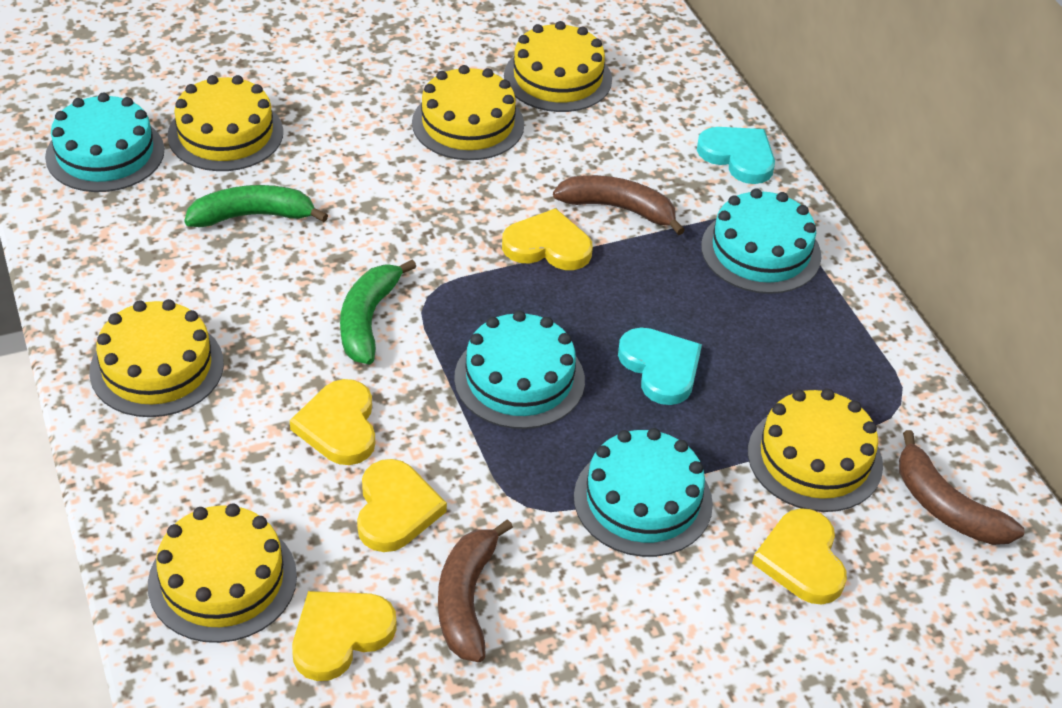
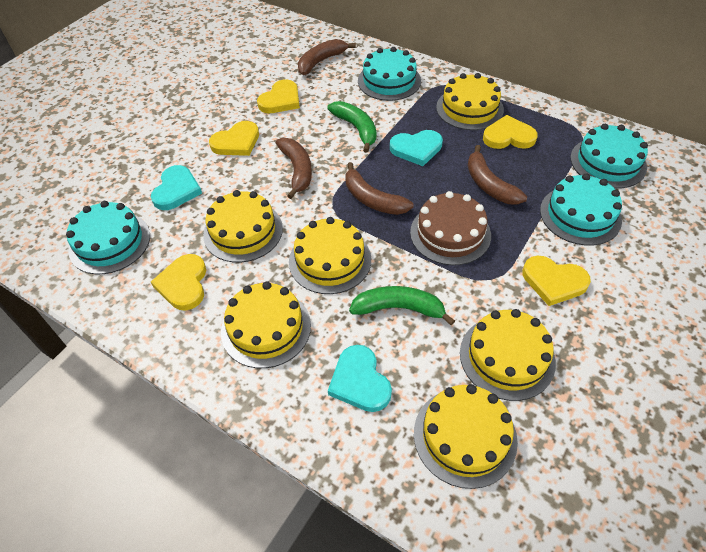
brown banana: 3 -> 4
brown cake: 0 -> 1
turquoise heart: 2 -> 3

